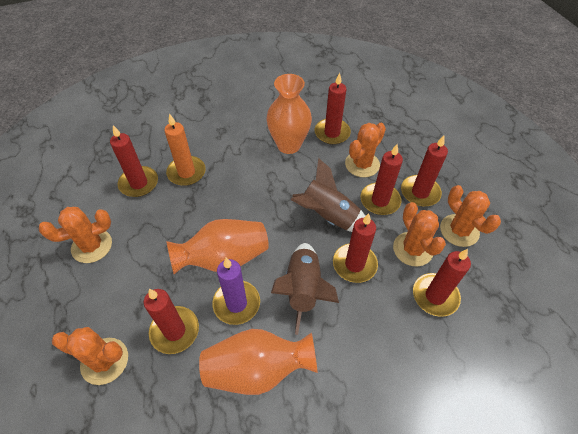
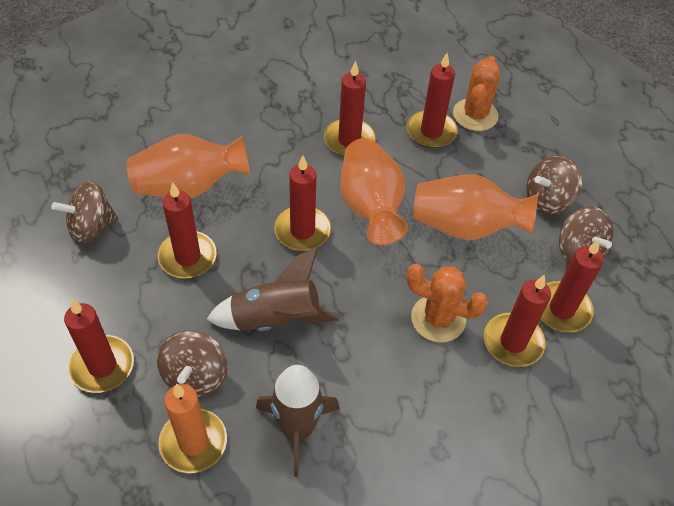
brown spinning top: 0 -> 4
orange cactus: 5 -> 2
purple candle: 1 -> 0

